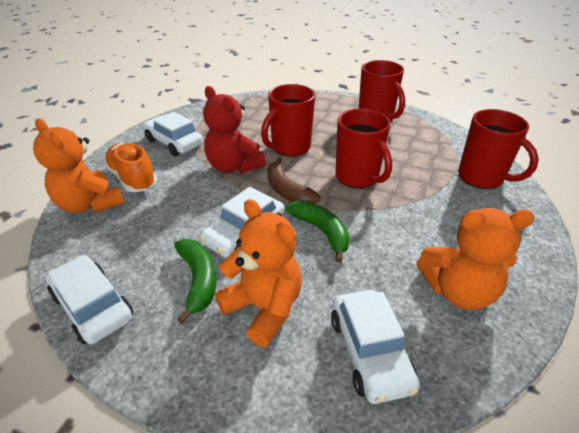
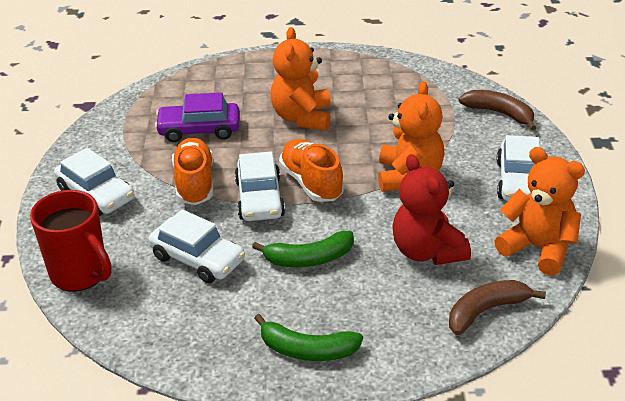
brown banana: 1 -> 2
orange shoe: 1 -> 2
purple car: 0 -> 1
red mug: 4 -> 1

